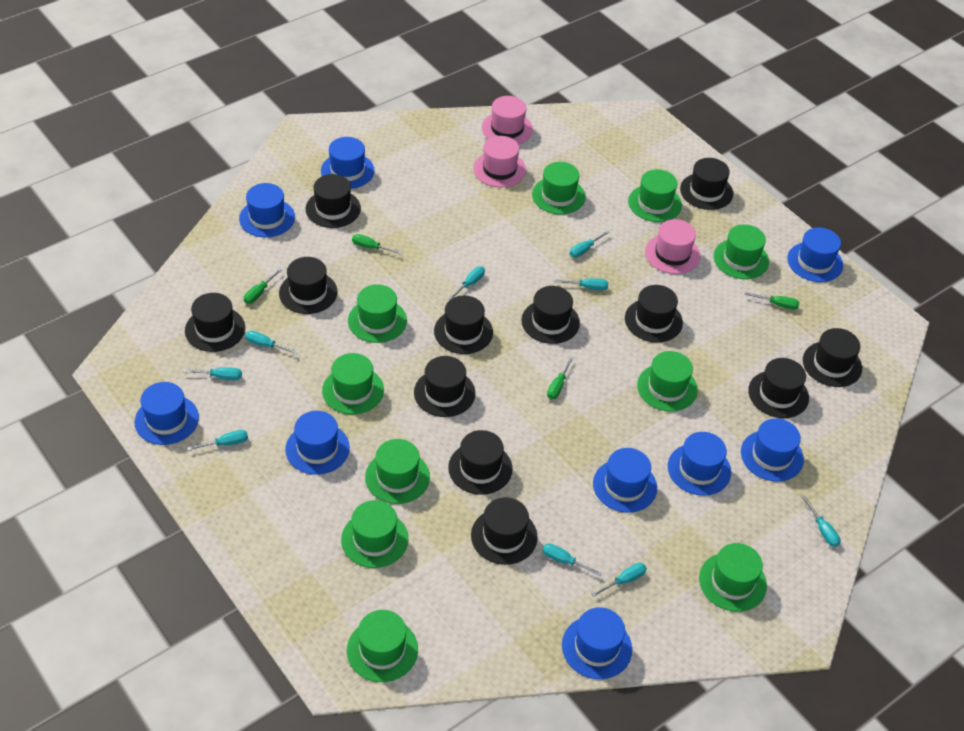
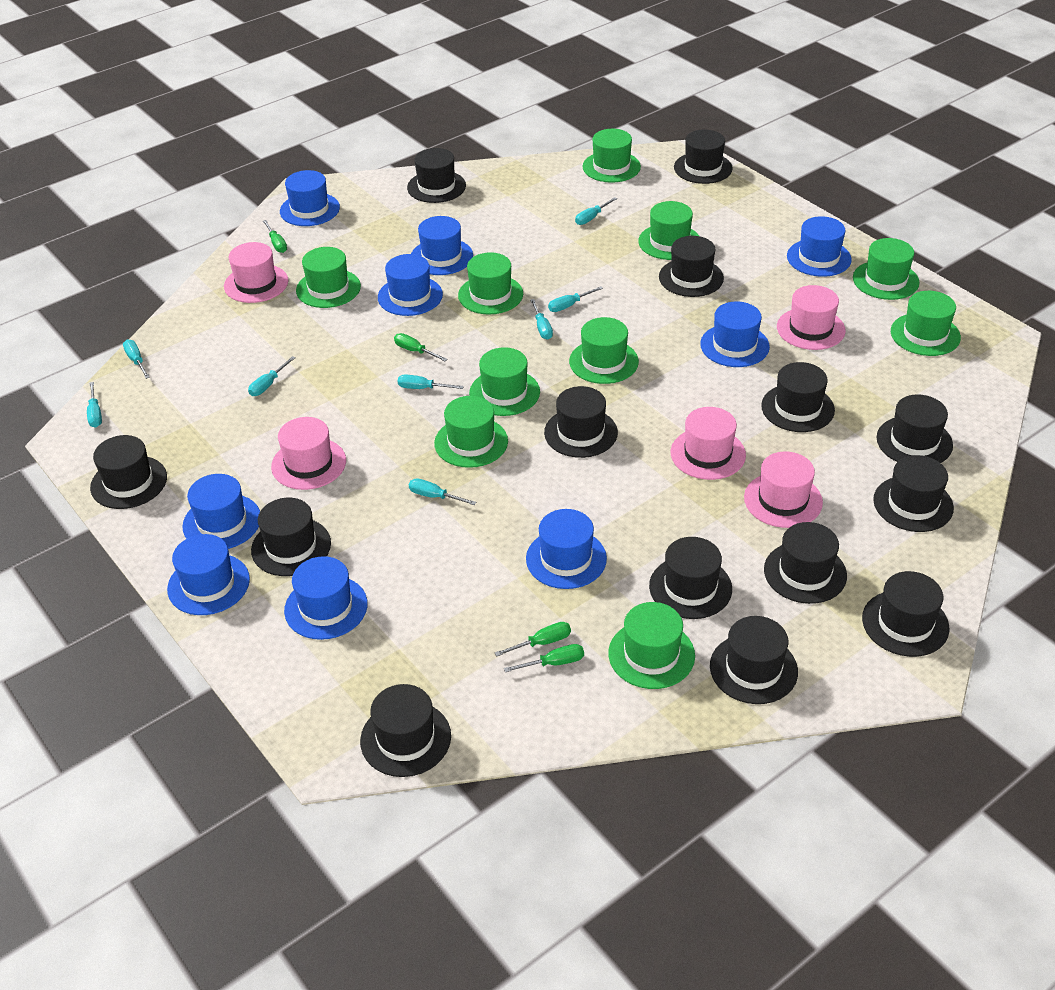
black hat: 12 -> 14
pink hat: 3 -> 5
turquoise screwdriver: 9 -> 8

